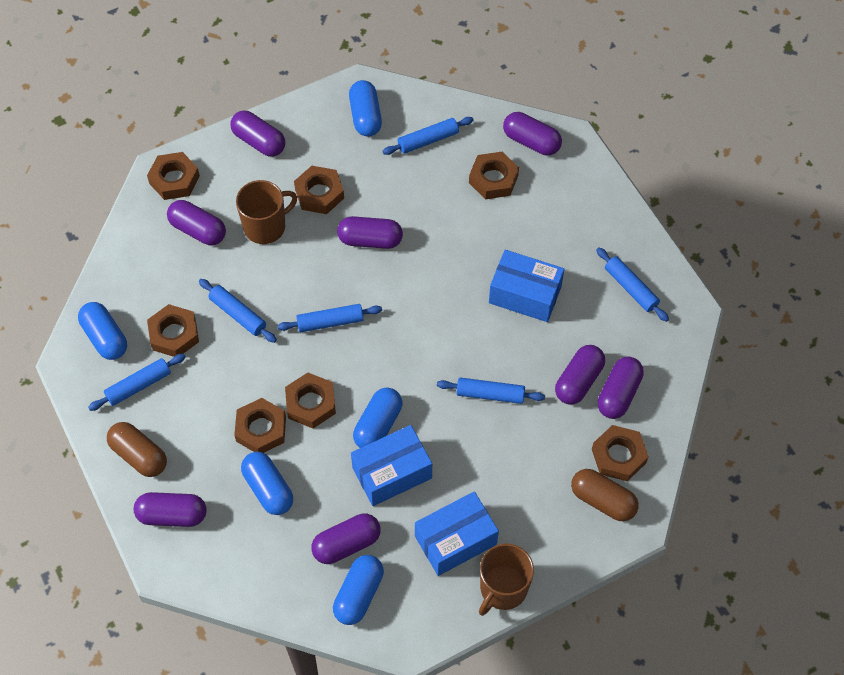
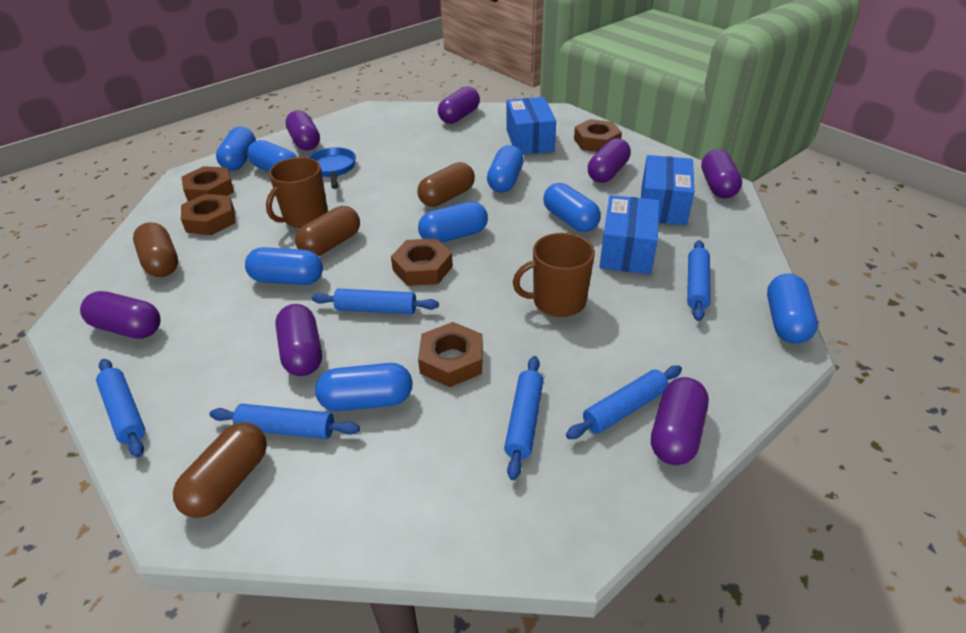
blue capsule: 5 -> 8
blue pan: 0 -> 1
brown capsule: 2 -> 4
brown nut: 7 -> 5
purple capsule: 8 -> 7

